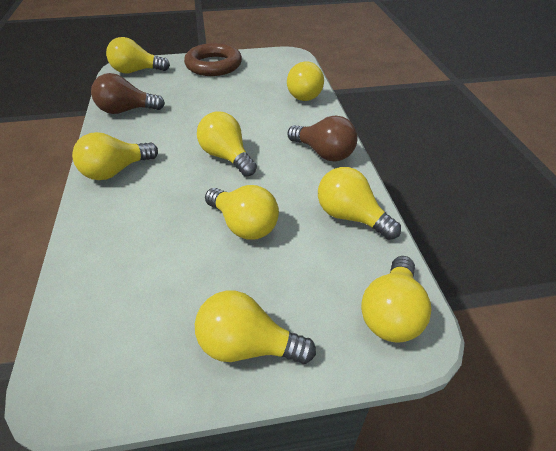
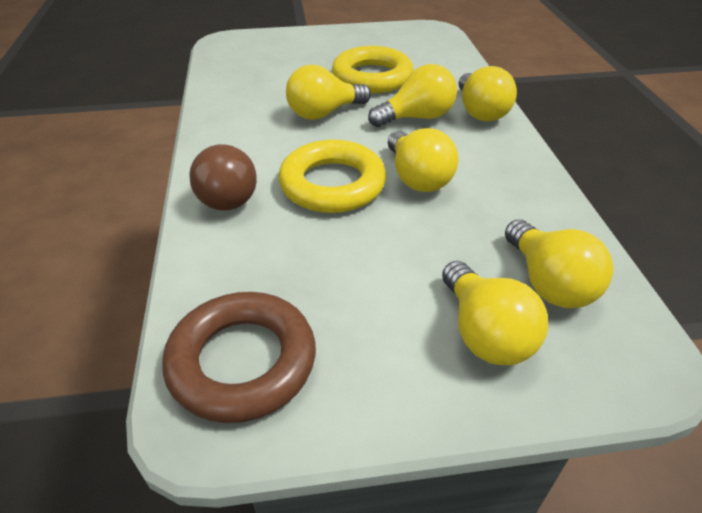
brown light bulb: 2 -> 1
yellow light bulb: 8 -> 6
yellow ring: 0 -> 2

